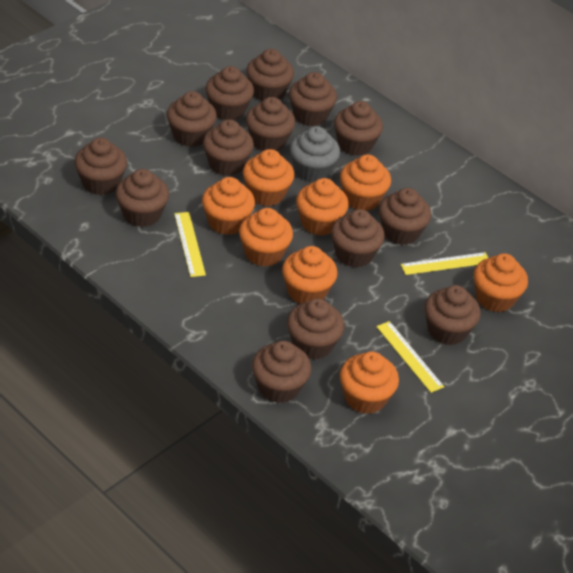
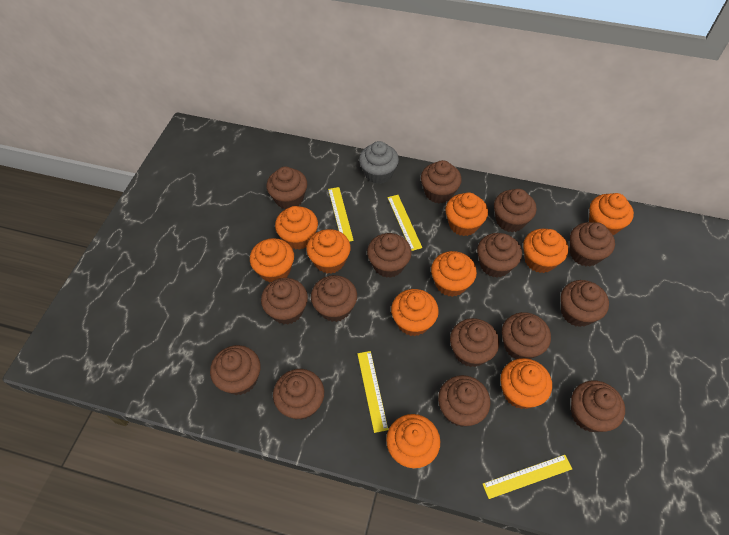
brown cupcake: 14 -> 15
orange cupcake: 8 -> 10
yellow ruler: 3 -> 4

